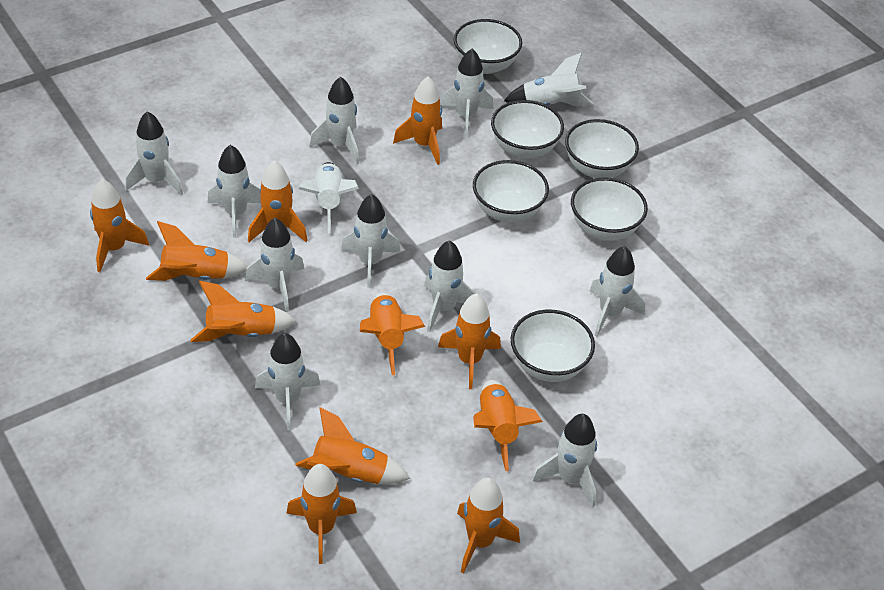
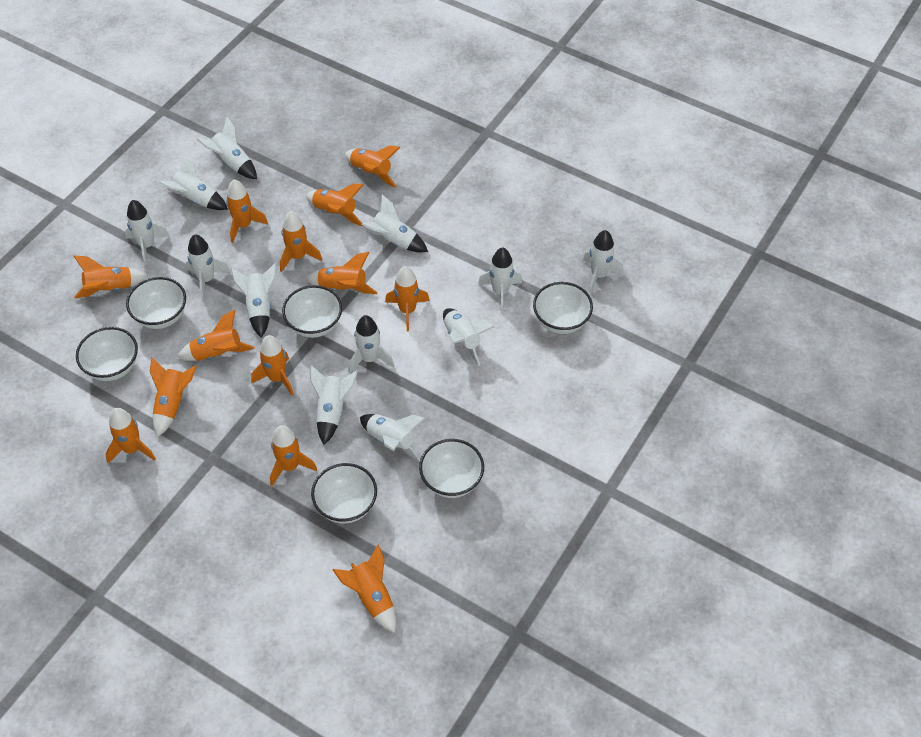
orange rocket: 11 -> 13

